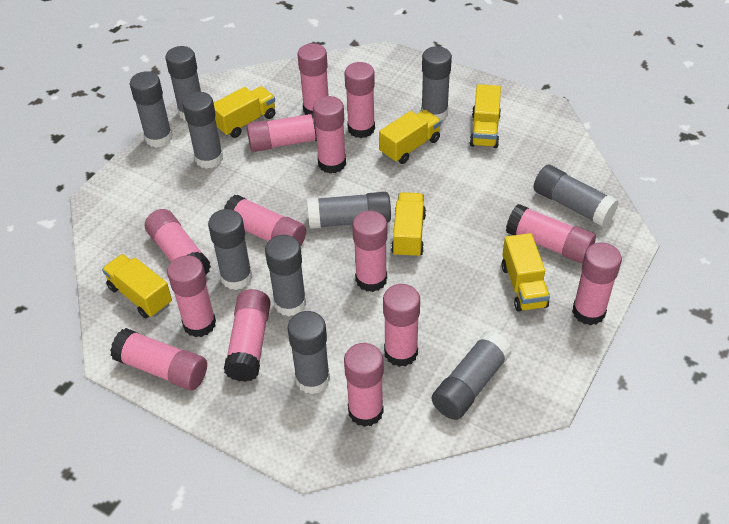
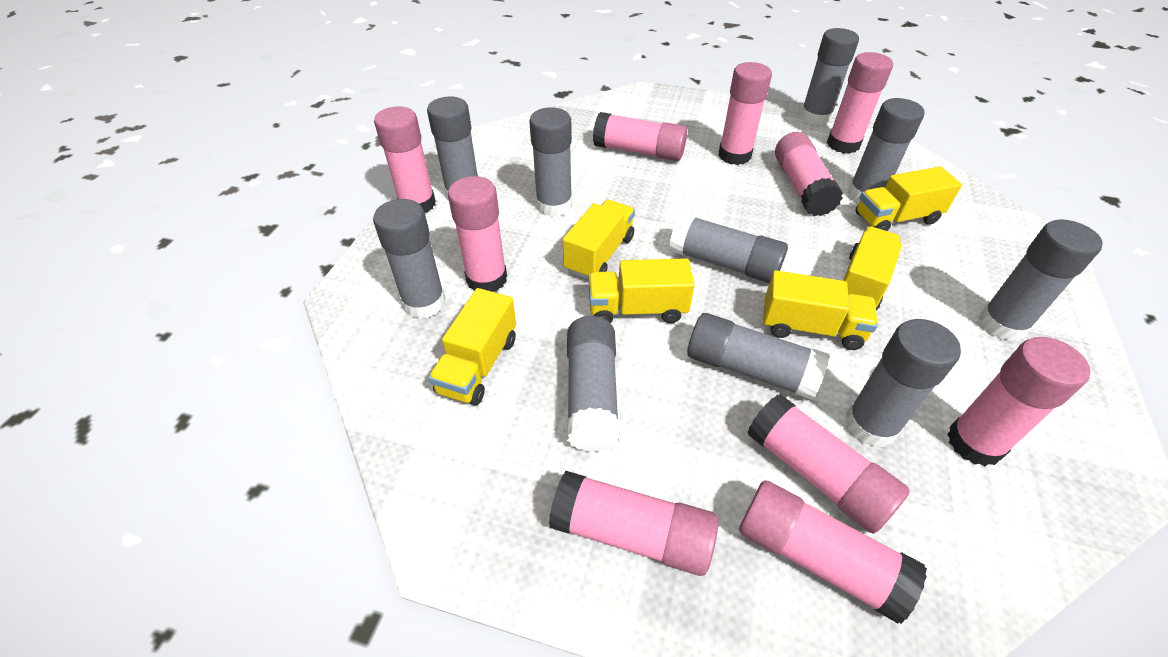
pink glue stick: 14 -> 10

